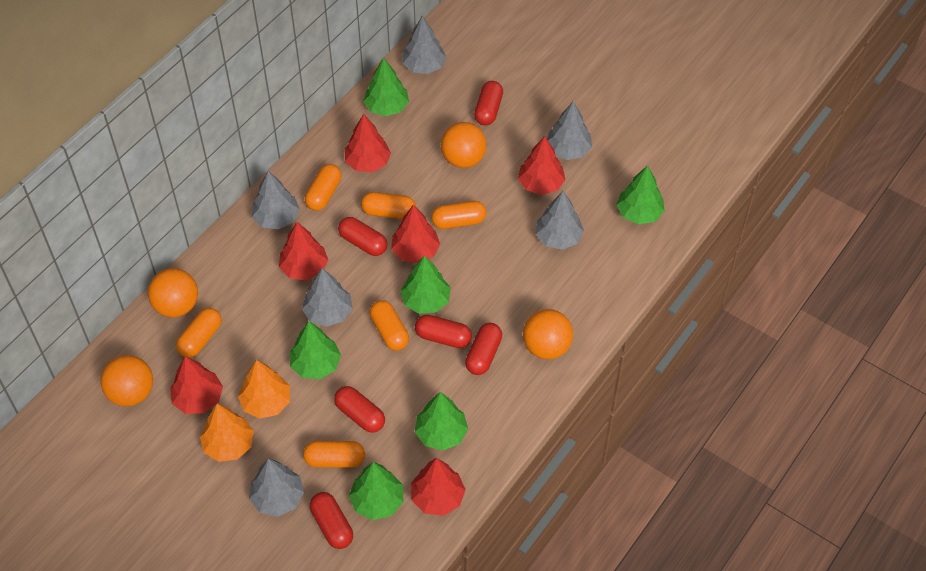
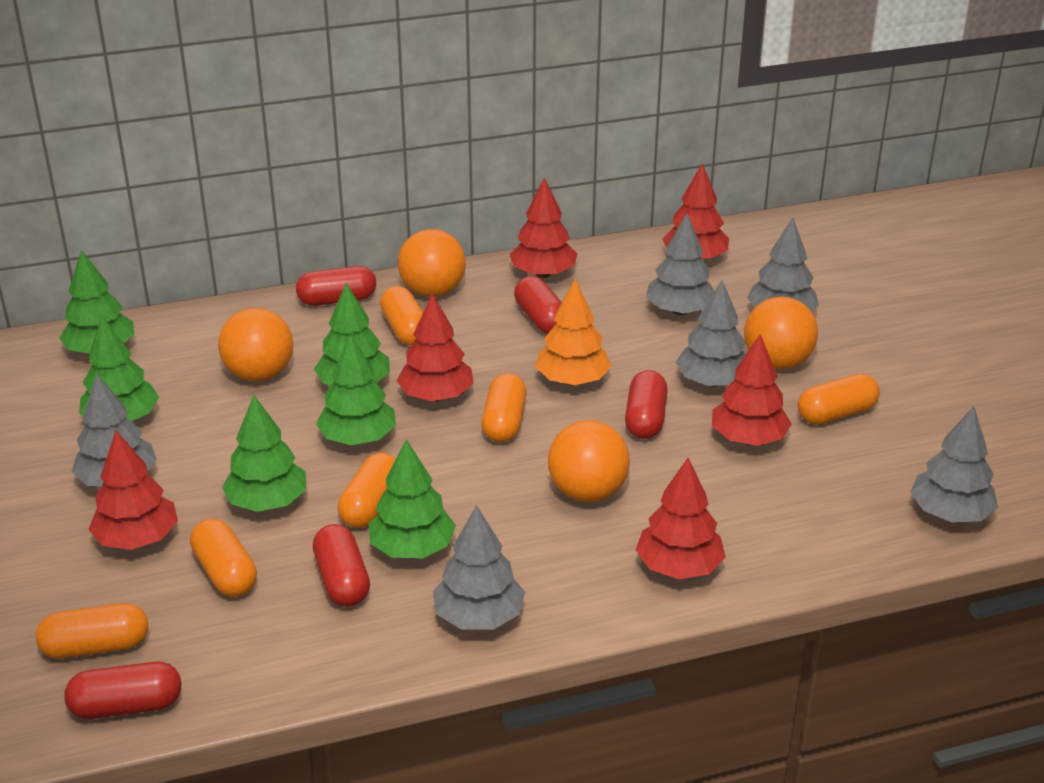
orange tree: 2 -> 1
red capsule: 6 -> 5

